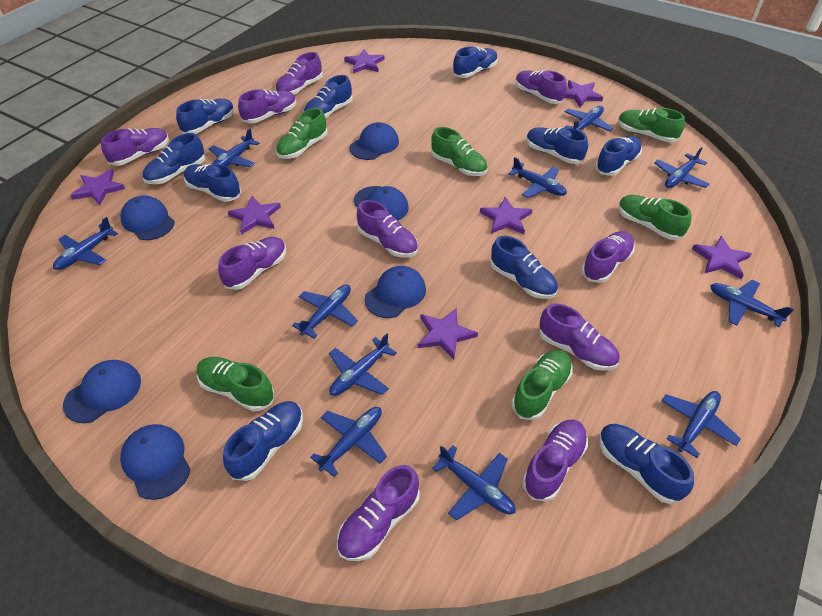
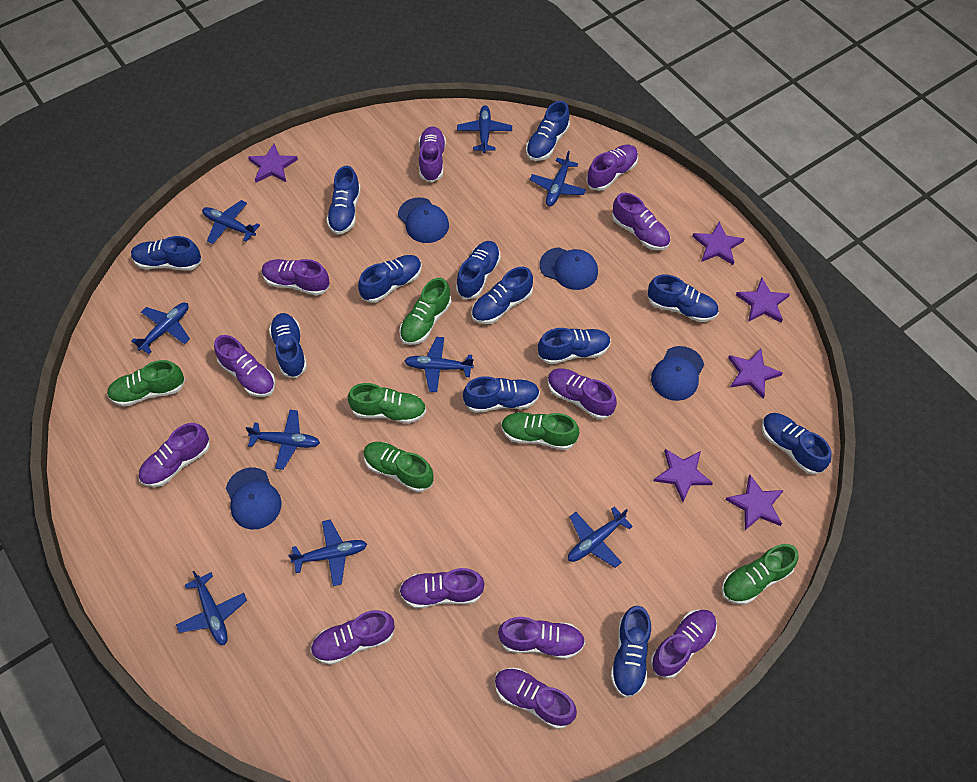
blue cap: 6 -> 4
blue plane: 11 -> 9
blue shoe: 10 -> 12
purple shoe: 10 -> 12
purple star: 7 -> 6

